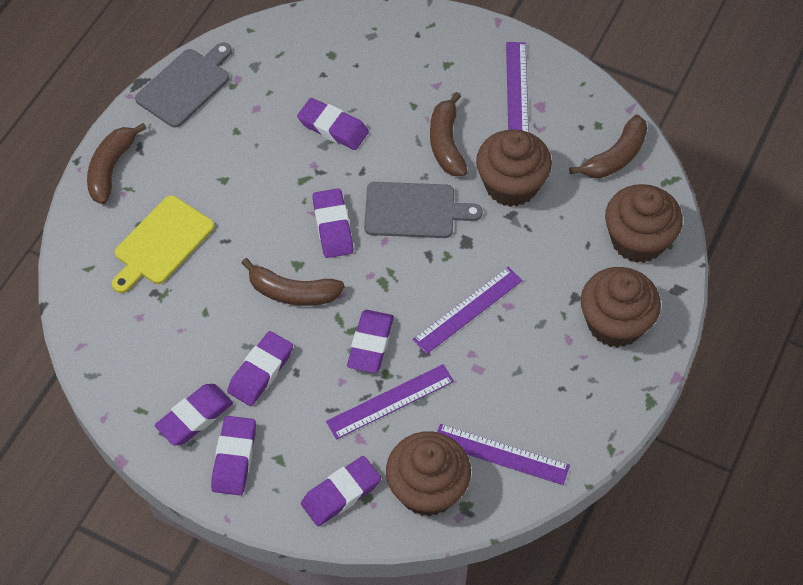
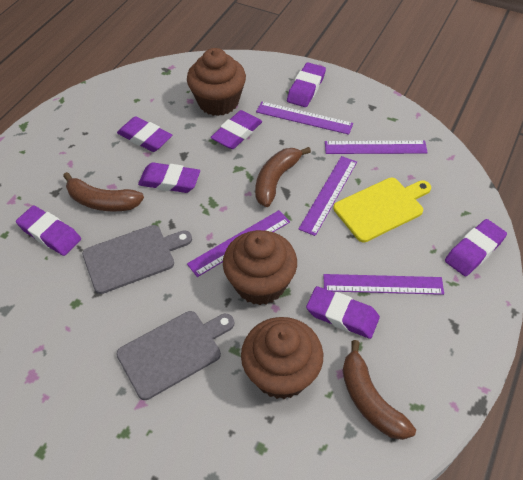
brown banana: 4 -> 3
brown cupcake: 4 -> 3
purple ruler: 4 -> 5

